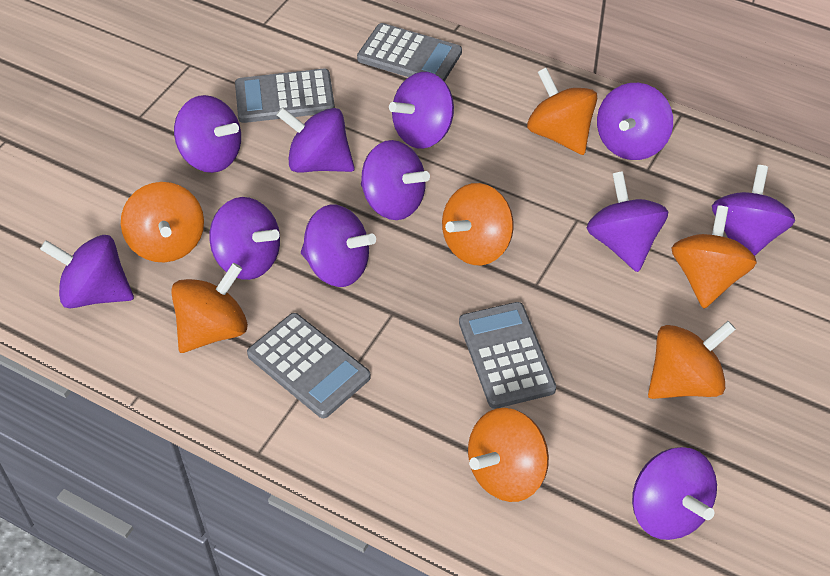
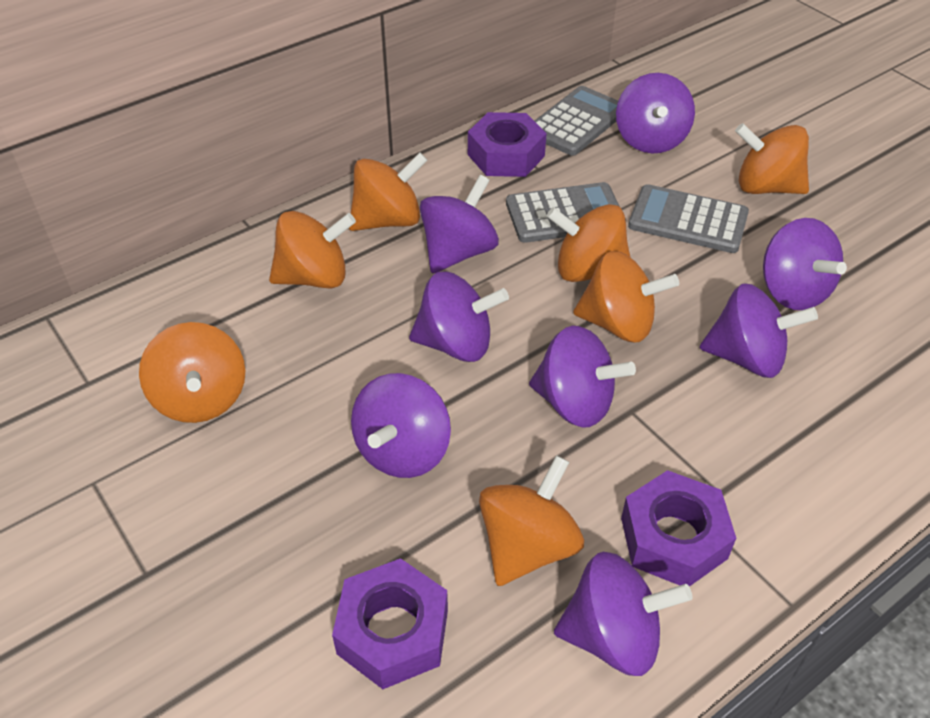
grey calculator: 4 -> 3
purple nut: 0 -> 3
purple spinning top: 11 -> 8

